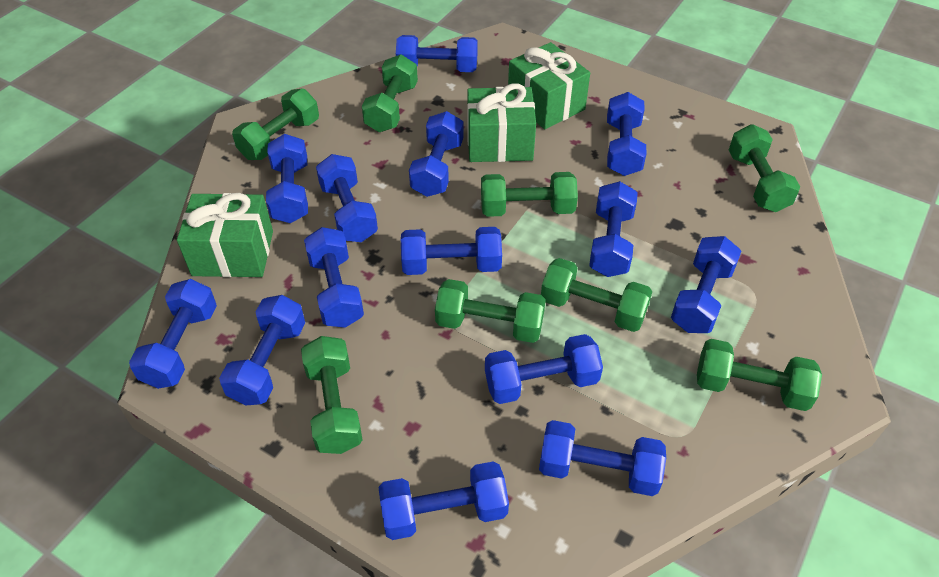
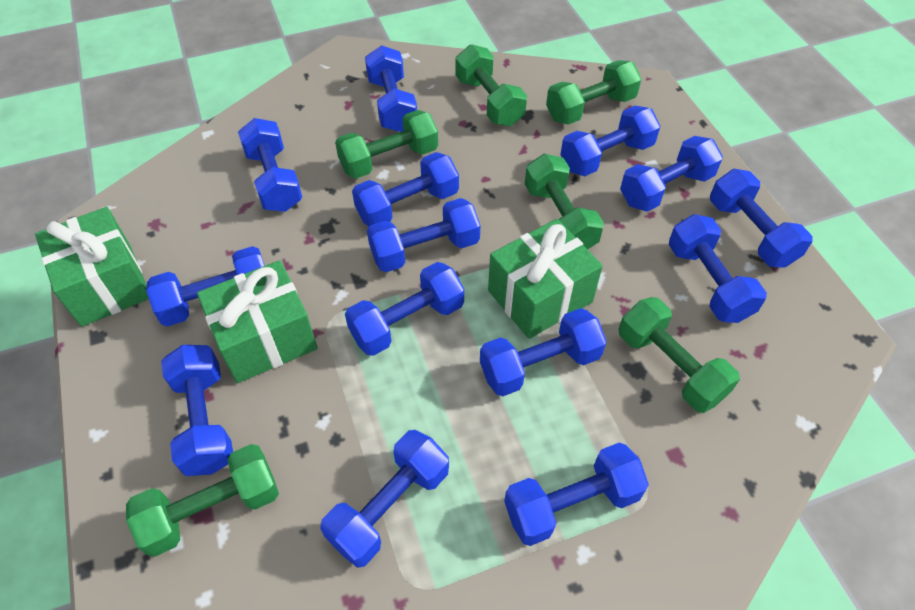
green dumbbell: 8 -> 6

